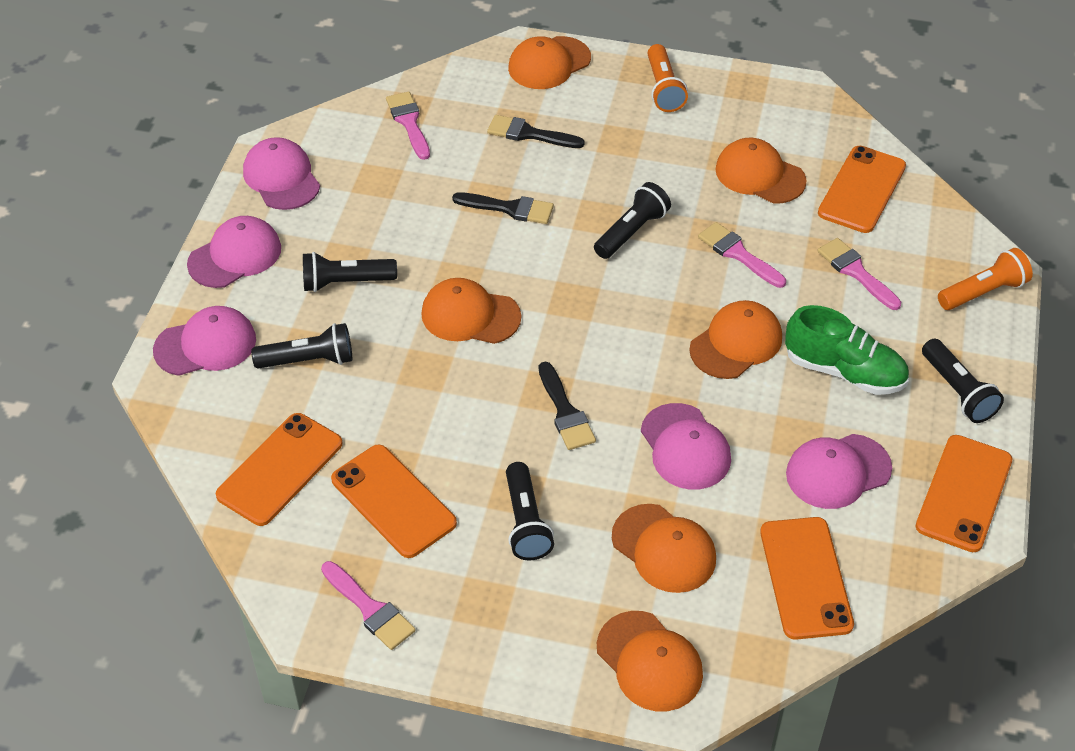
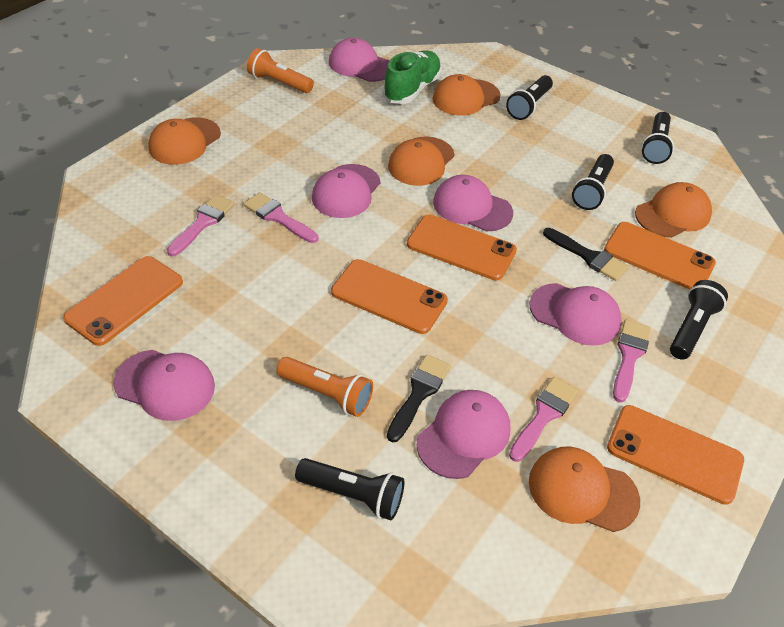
black brush: 3 -> 2
orange cap: 6 -> 5
pink cap: 5 -> 6

